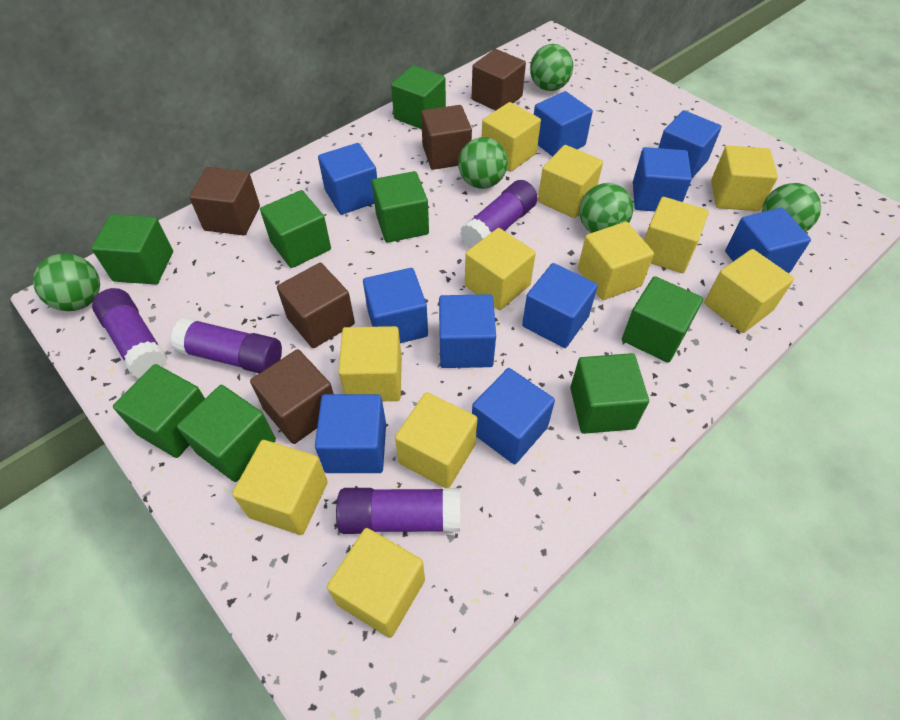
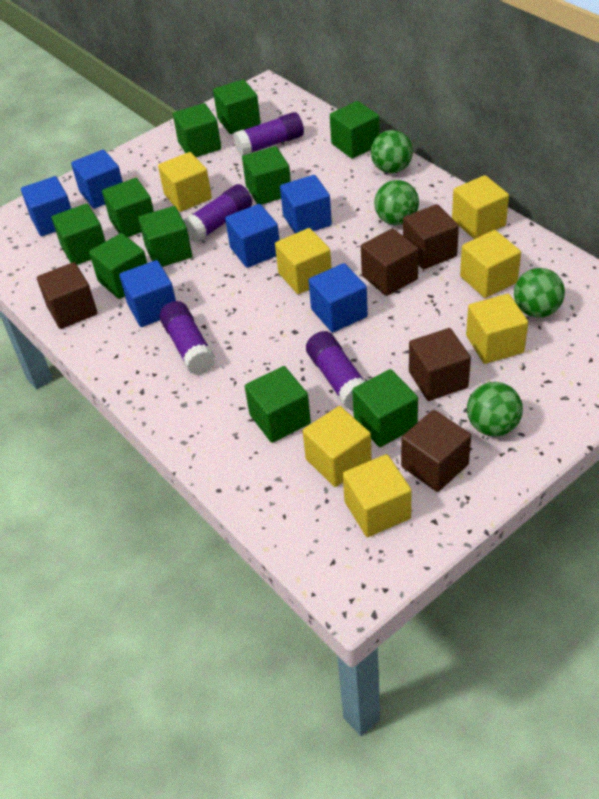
blue cube: 10 -> 6
green ball: 5 -> 4
green cube: 8 -> 10
yellow cube: 11 -> 7

